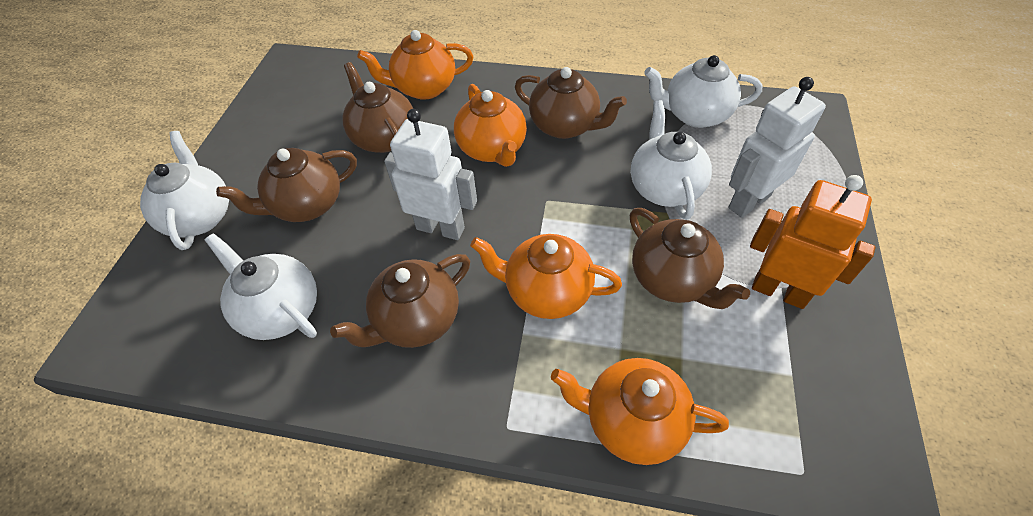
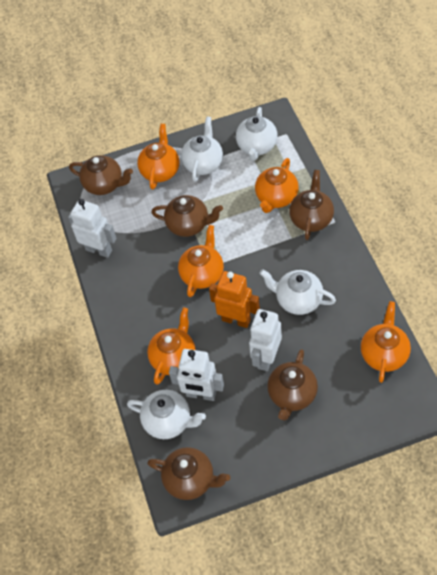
orange teapot: 4 -> 5
white robot: 2 -> 3

